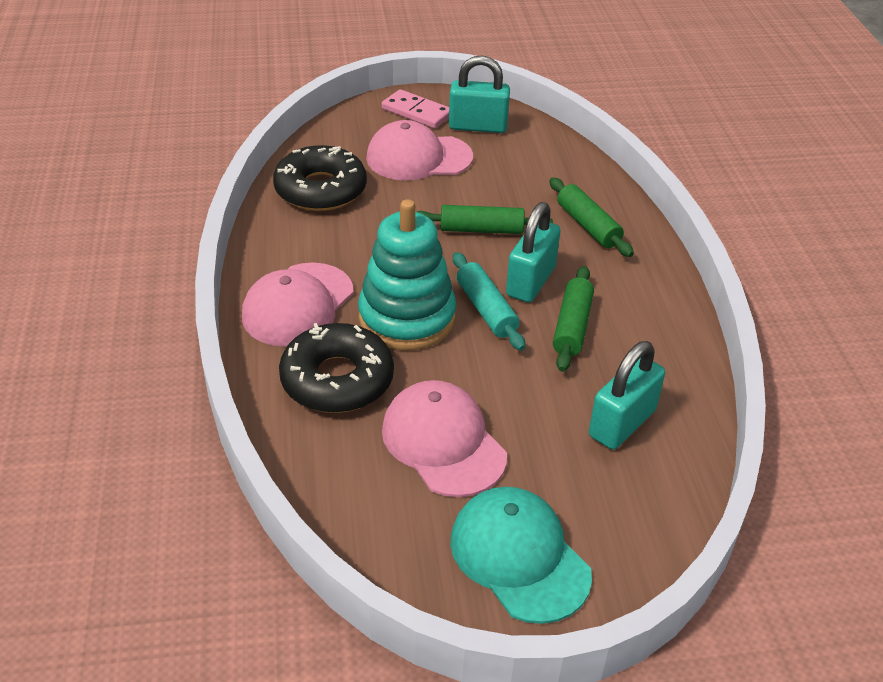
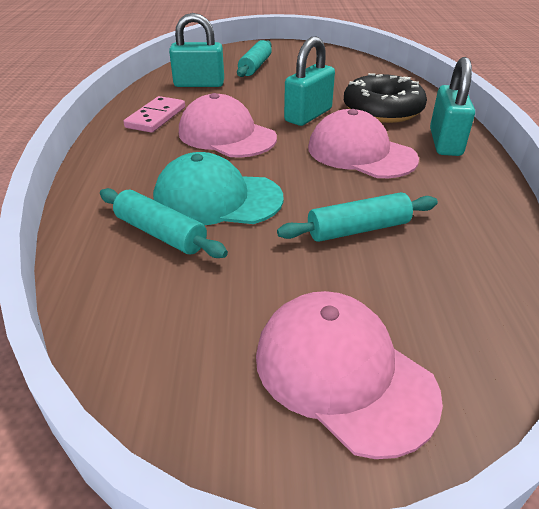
black donut: 2 -> 1
green rolling pin: 3 -> 0
turquoise rolling pin: 1 -> 3
turquoise stacking toy: 1 -> 0

